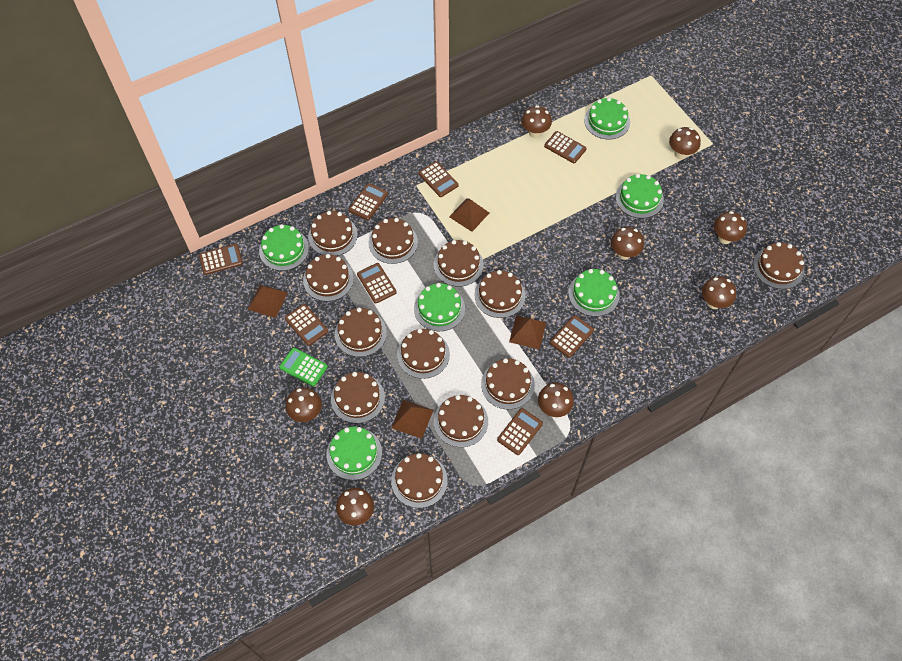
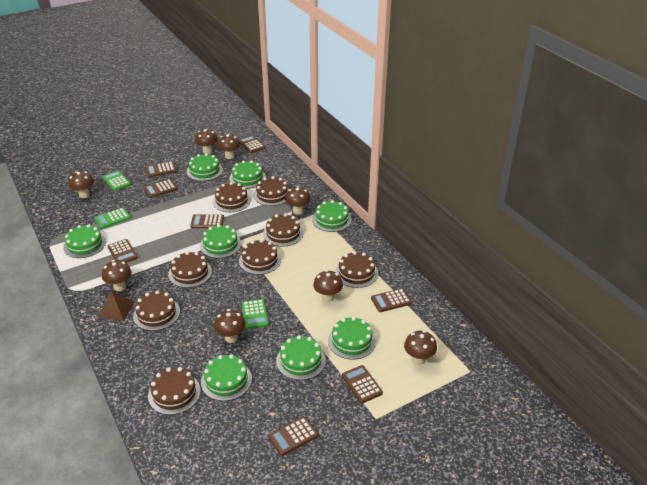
brown cake: 12 -> 8
brown pyramid: 4 -> 1
green cake: 6 -> 8
green calculator: 1 -> 3

